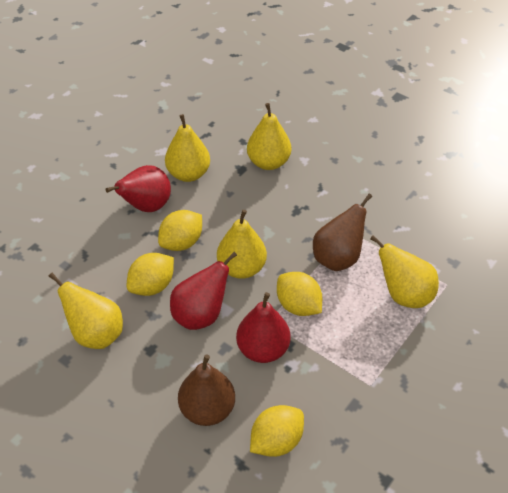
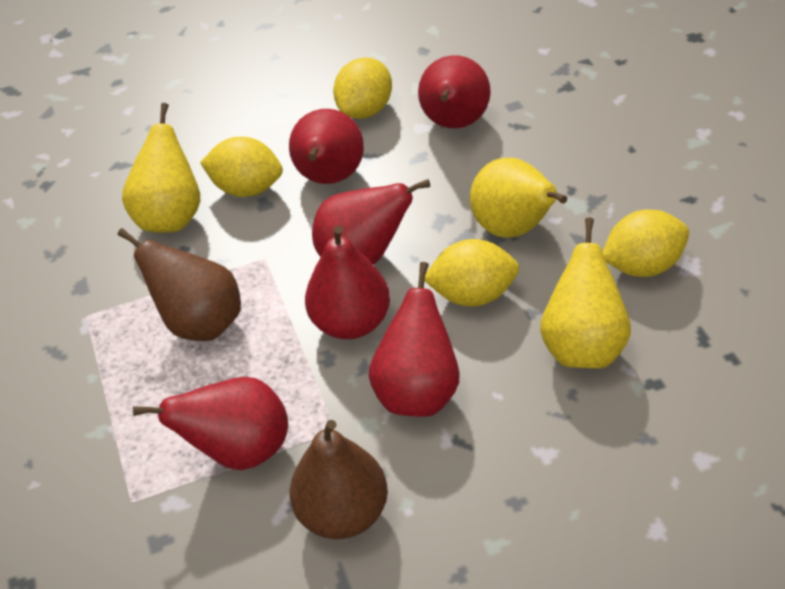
red pear: 3 -> 6
yellow pear: 5 -> 3

